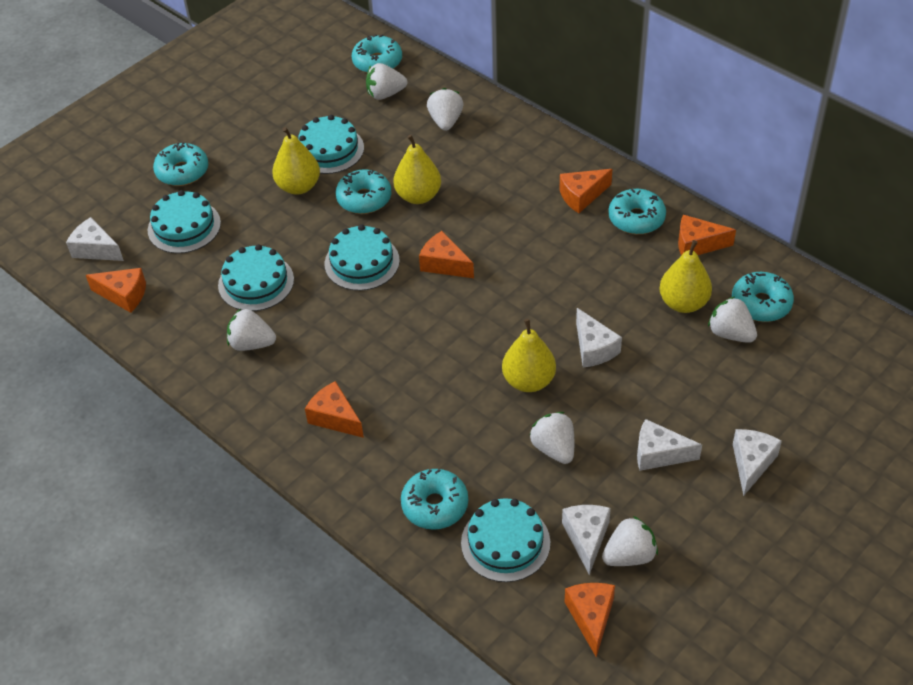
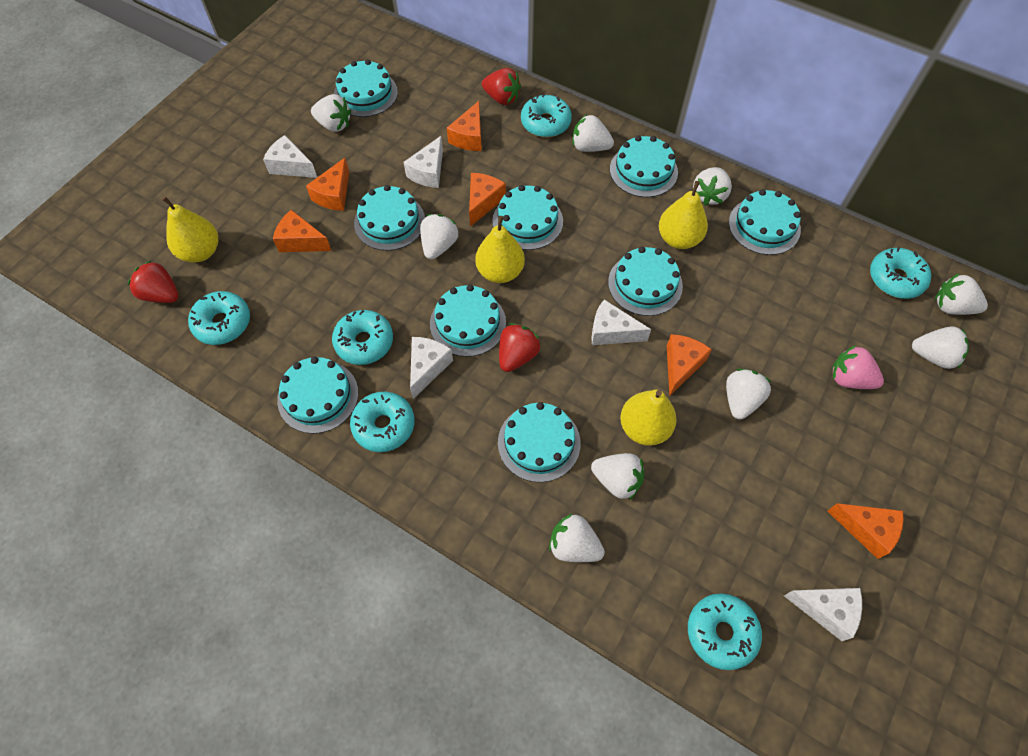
pink strawberry: 0 -> 1
red strawberry: 0 -> 3
turquoise cake: 5 -> 9
white strawberry: 6 -> 9

